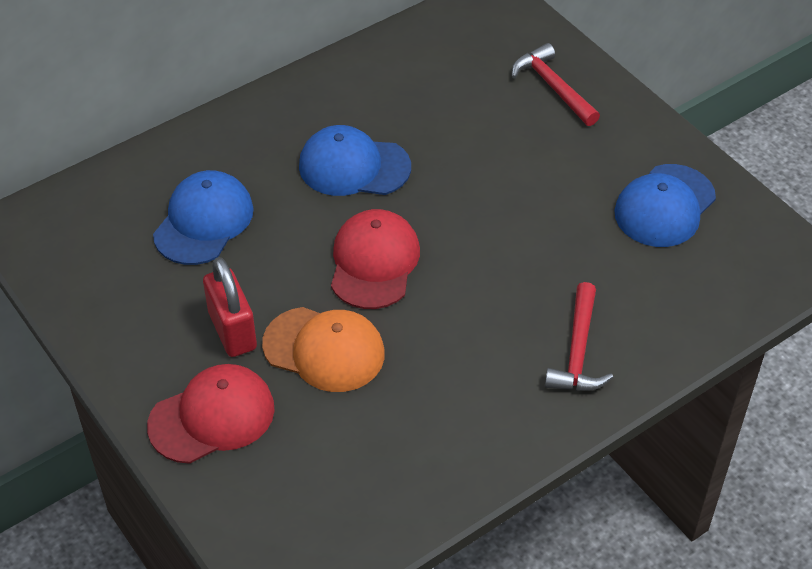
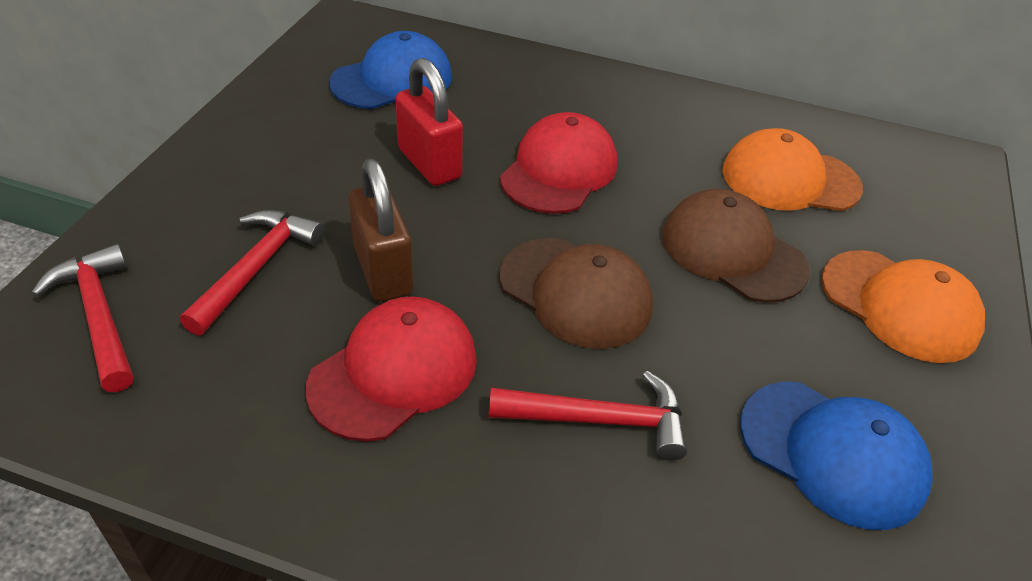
blue cap: 3 -> 2
brown cap: 0 -> 2
brown padlock: 0 -> 1
orange cap: 1 -> 2
red hammer: 2 -> 3

